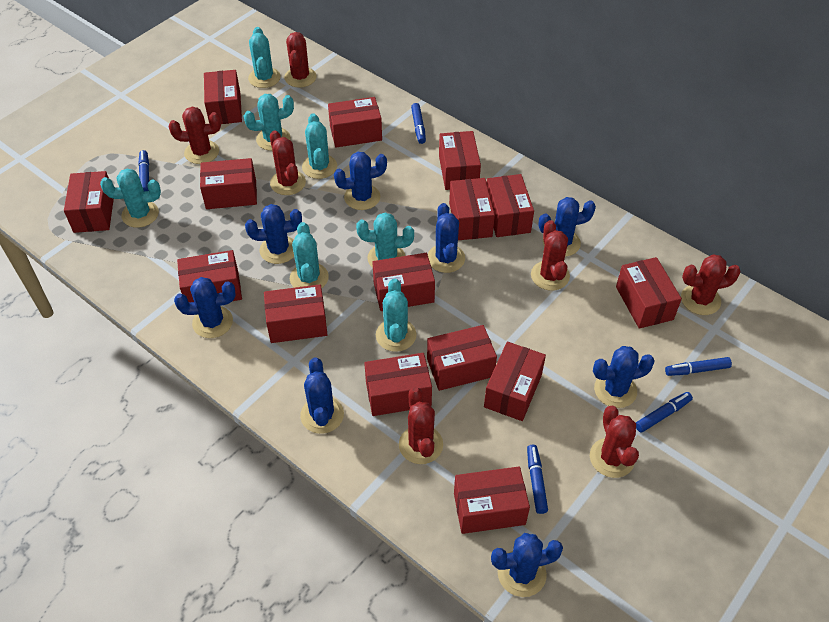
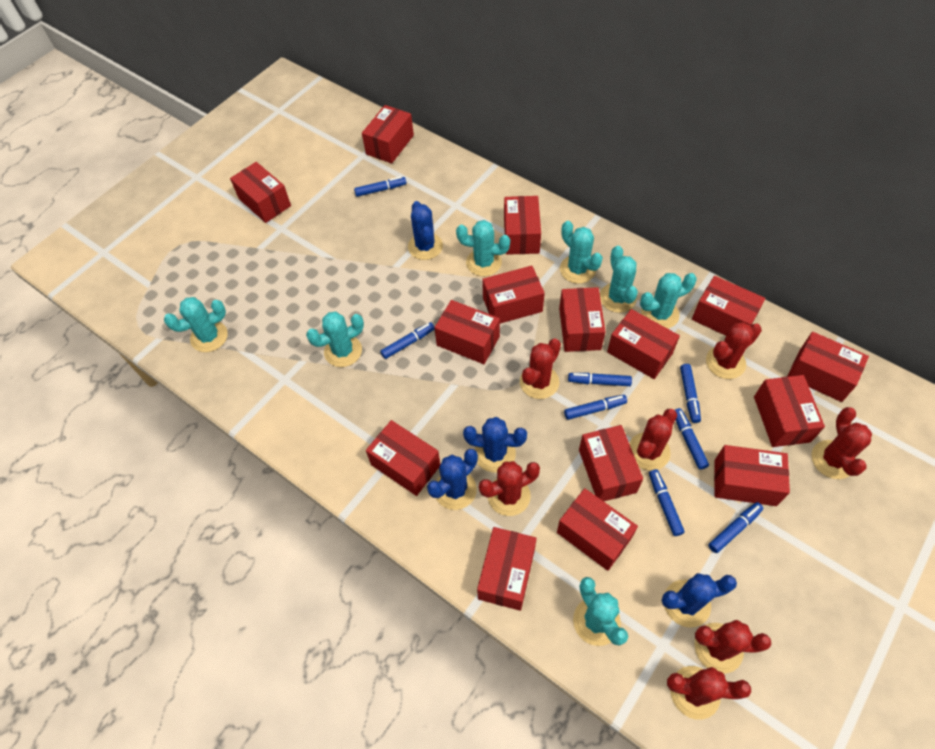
blue cactus: 8 -> 4
blue marker: 5 -> 8

